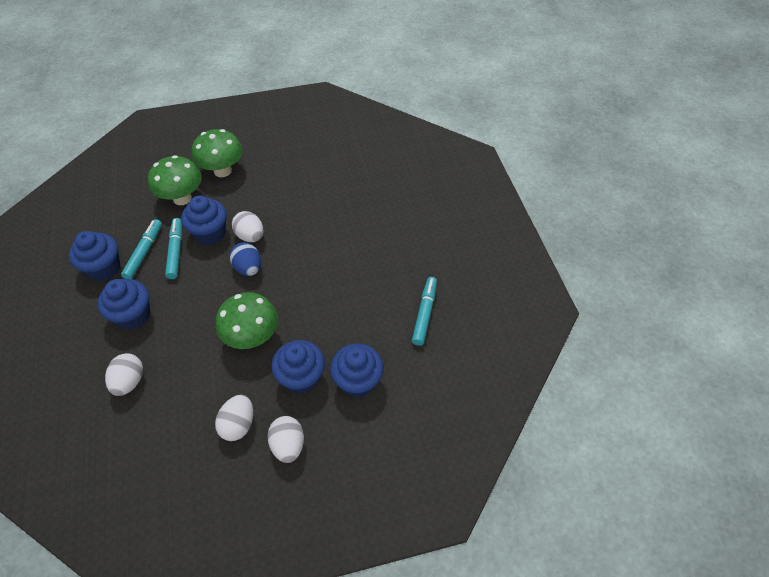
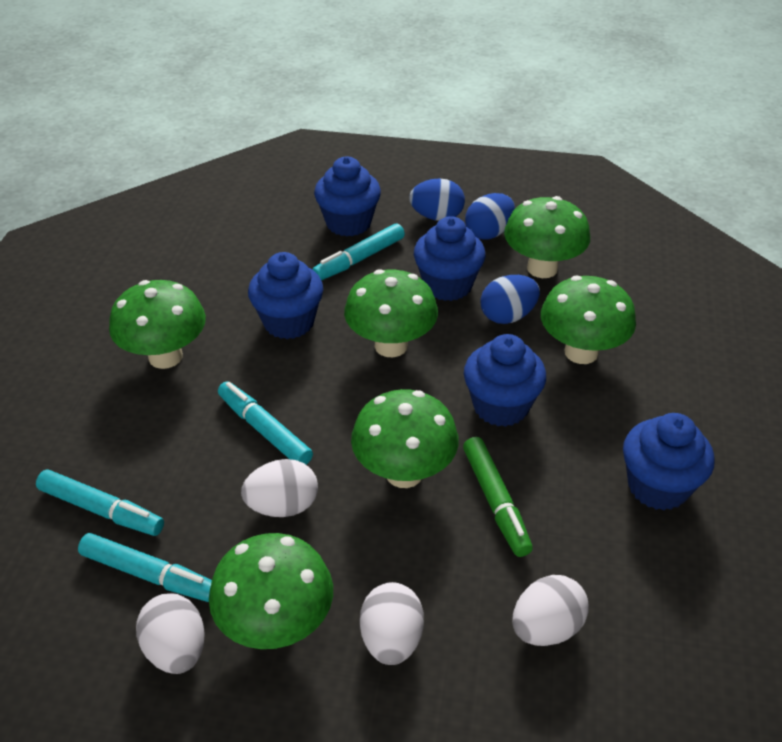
blue egg: 1 -> 3
green marker: 0 -> 1
green mushroom: 3 -> 6
turquoise marker: 3 -> 4

